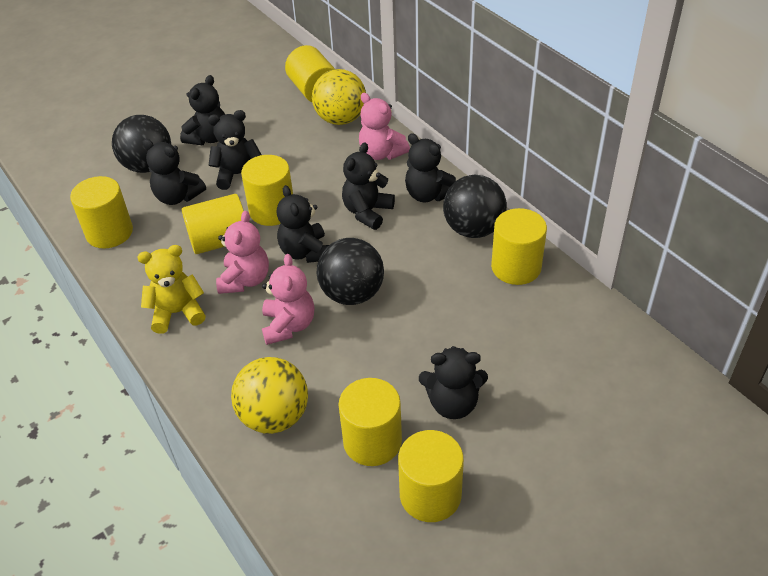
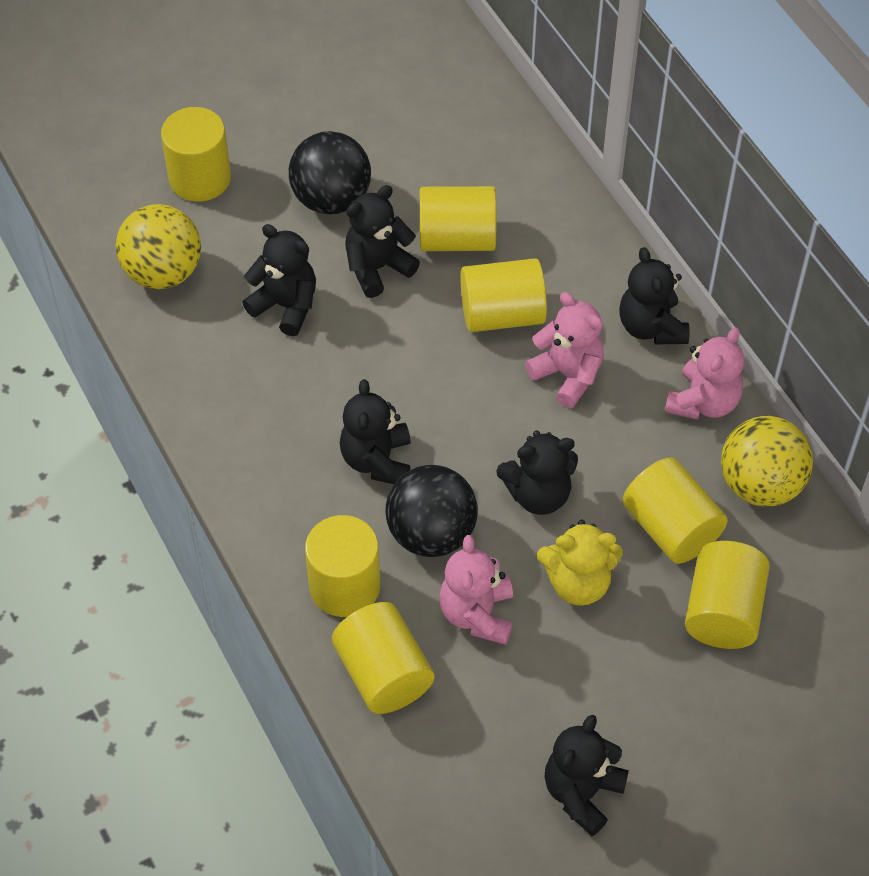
black ball: 3 -> 2
black teddy bear: 7 -> 6

